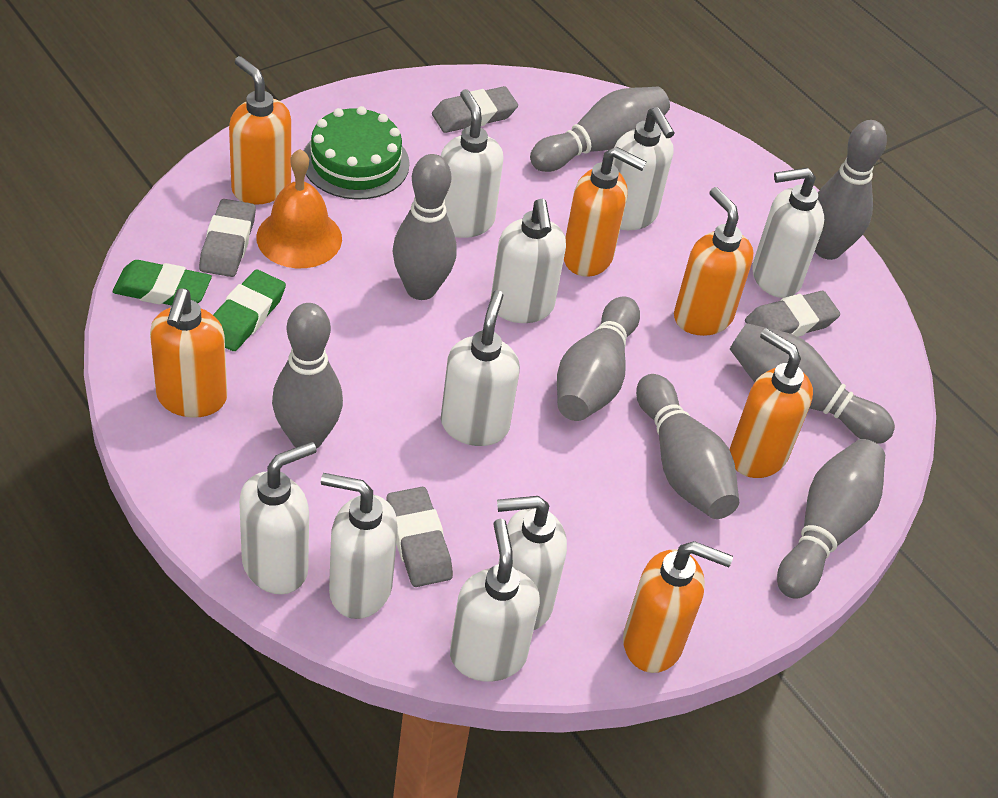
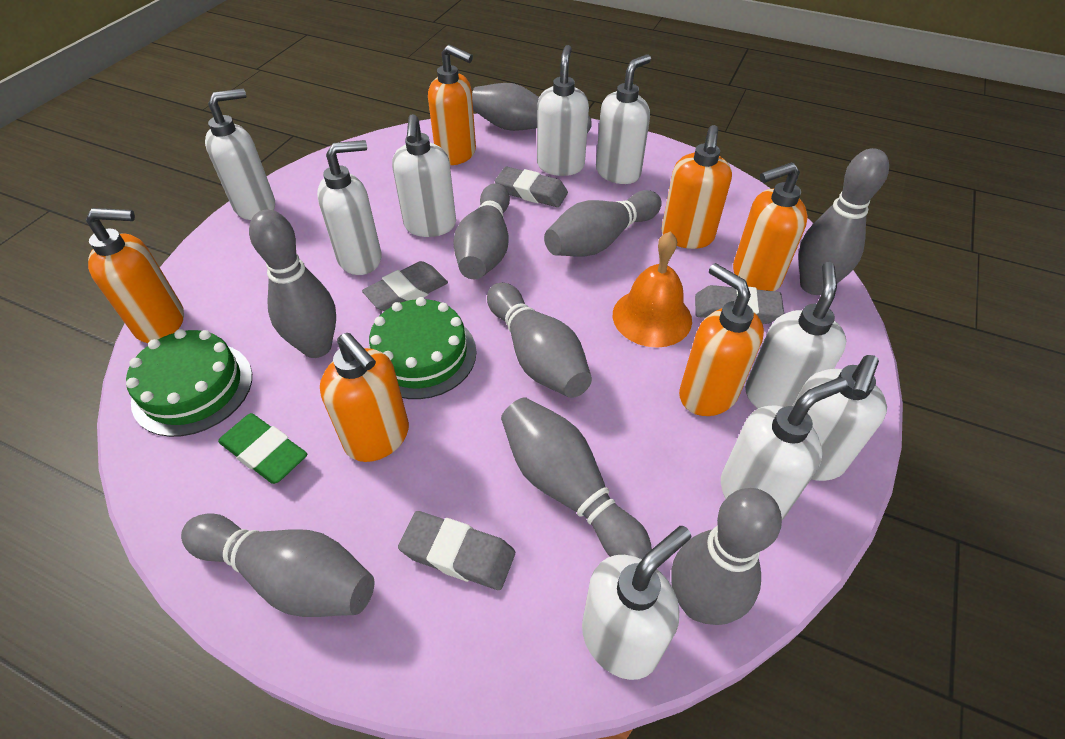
green cake: 1 -> 2
green eraser: 2 -> 1
grey bowling pin: 8 -> 9

